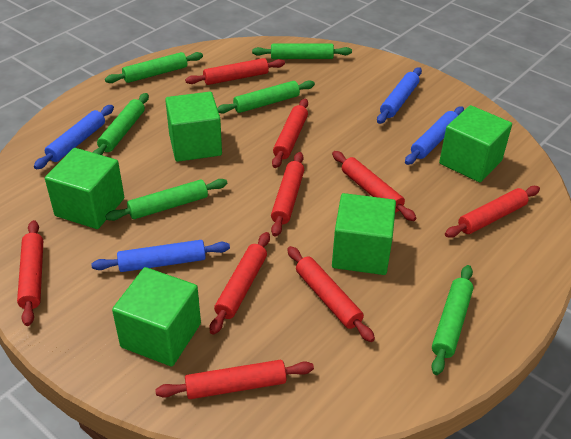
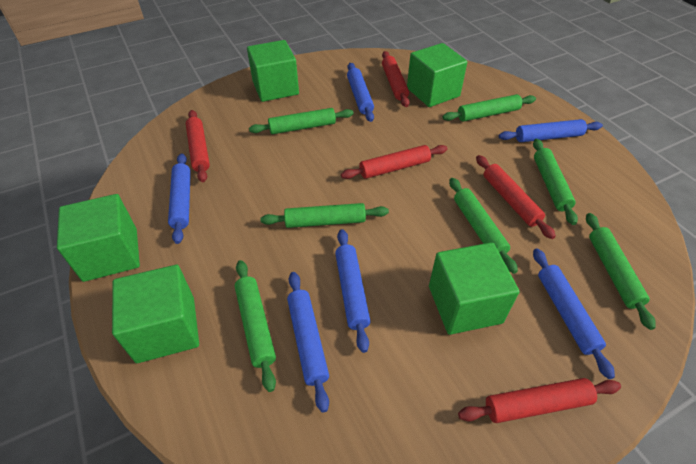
blue rolling pin: 4 -> 6
green rolling pin: 6 -> 7
red rolling pin: 9 -> 5

